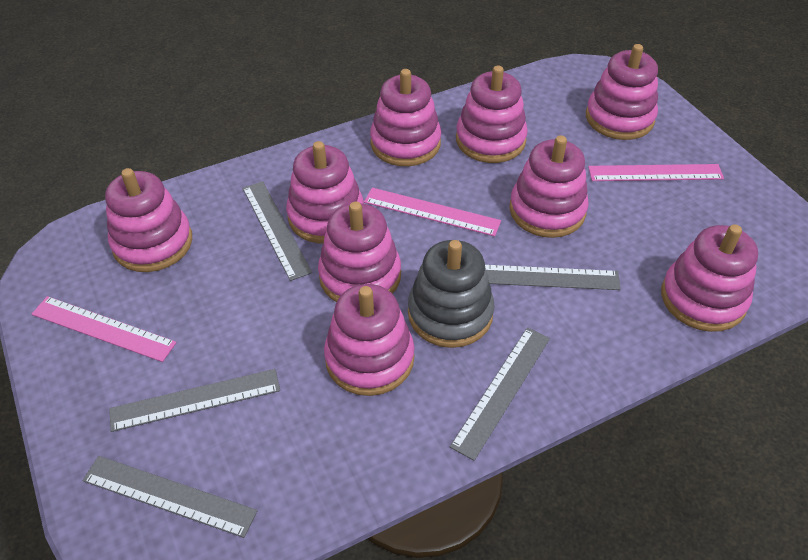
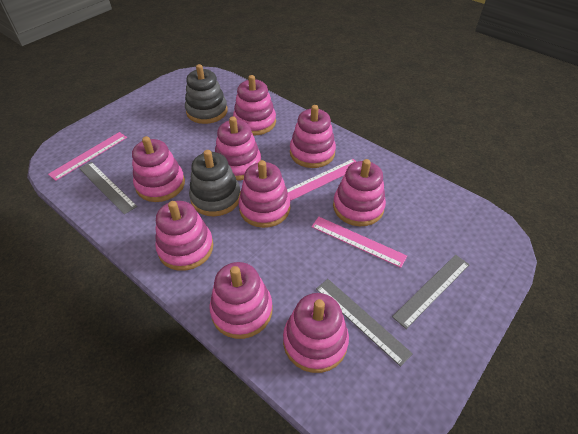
grey ruler: 5 -> 3
grey stacking toy: 1 -> 2

